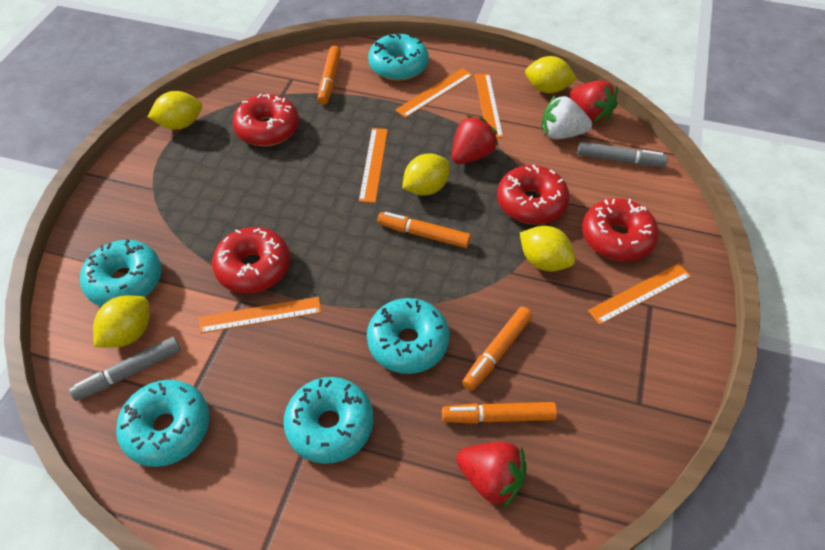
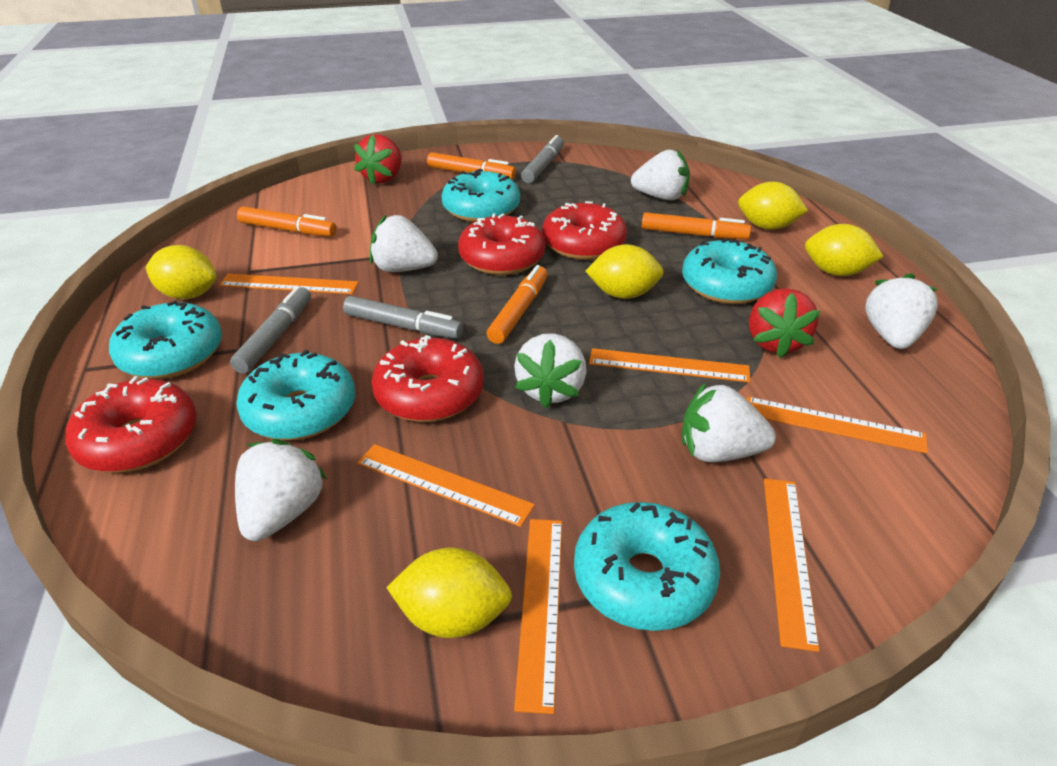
grey marker: 2 -> 3
orange ruler: 5 -> 6
red strawberry: 3 -> 2
white strawberry: 1 -> 6

